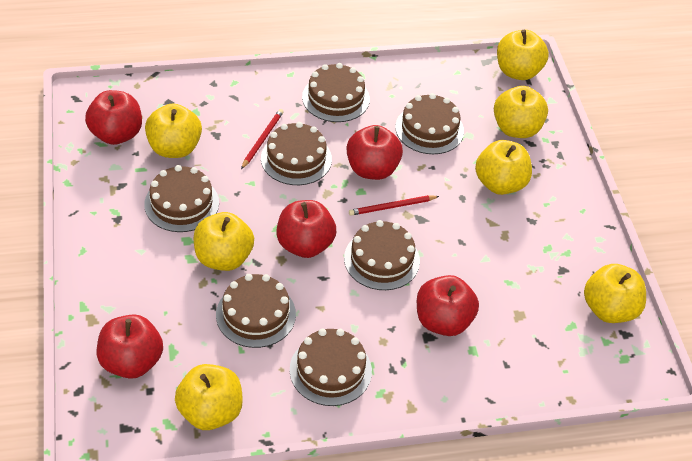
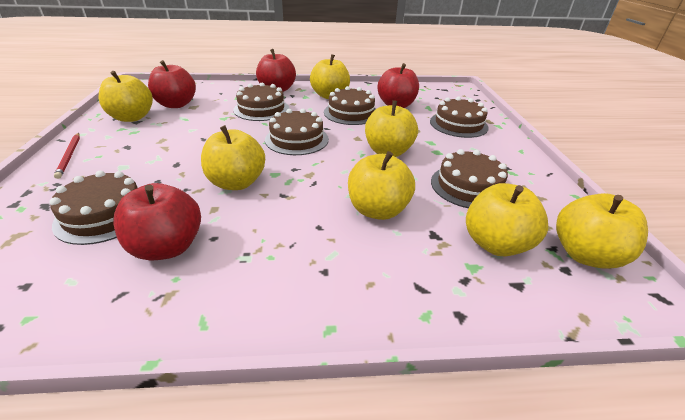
brown cake: 7 -> 6
red apple: 5 -> 4
red pencil: 2 -> 1

